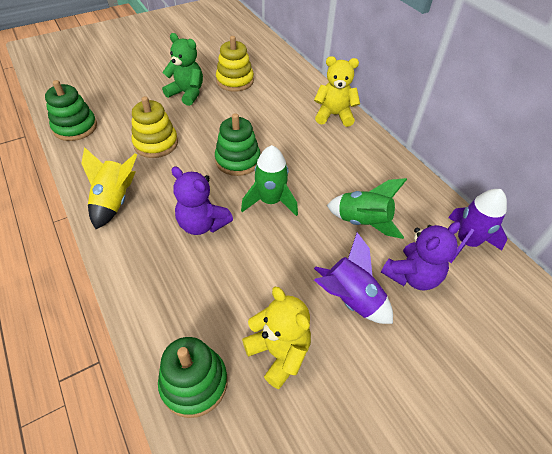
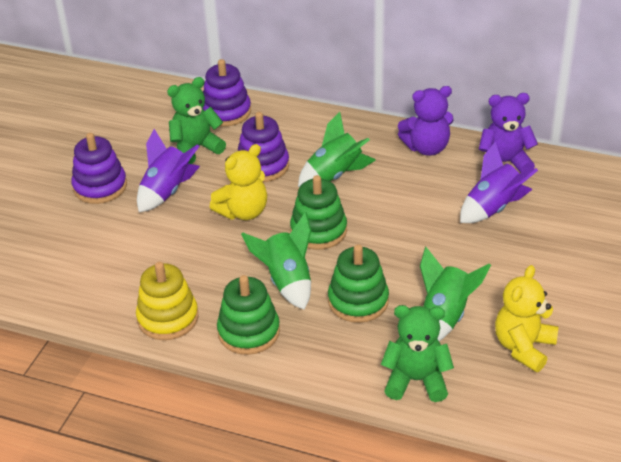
green rocket: 2 -> 3
green teddy bear: 1 -> 2
purple stacking toy: 0 -> 3
yellow rocket: 1 -> 0
yellow stacking toy: 2 -> 1

